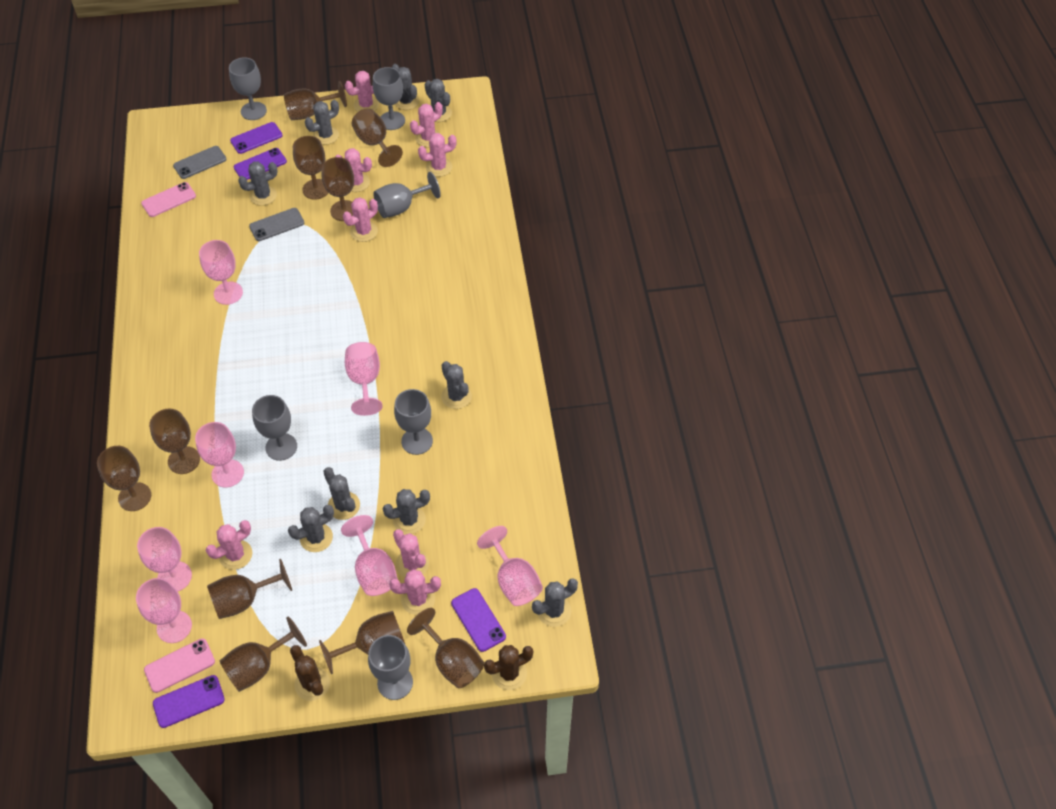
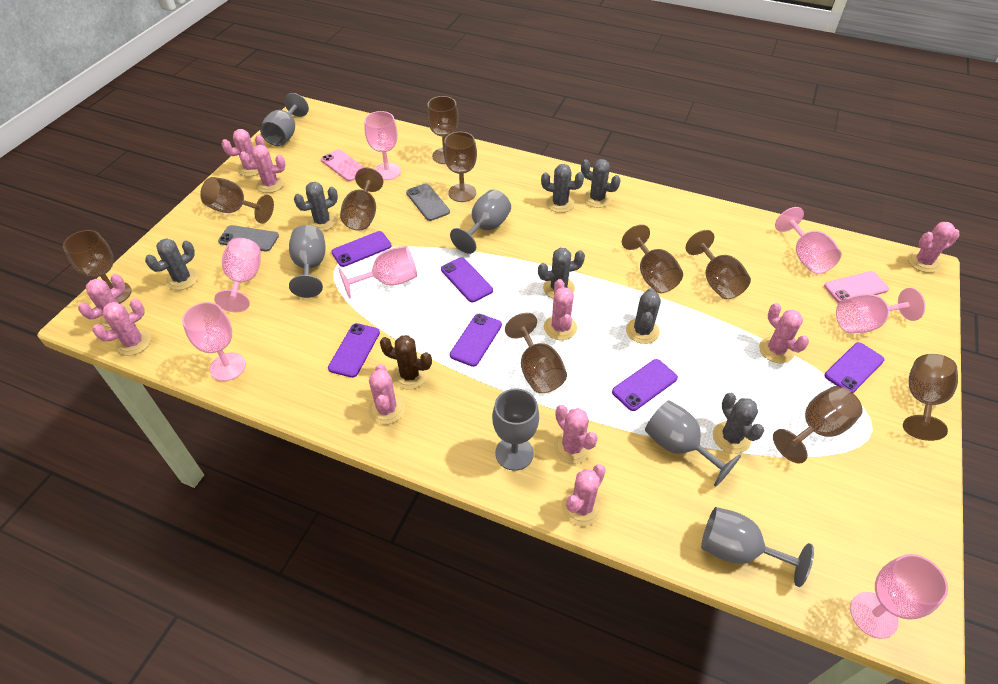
brown cactus: 2 -> 1
grey cactus: 9 -> 7
pink cactus: 8 -> 10
purple phone: 4 -> 6

